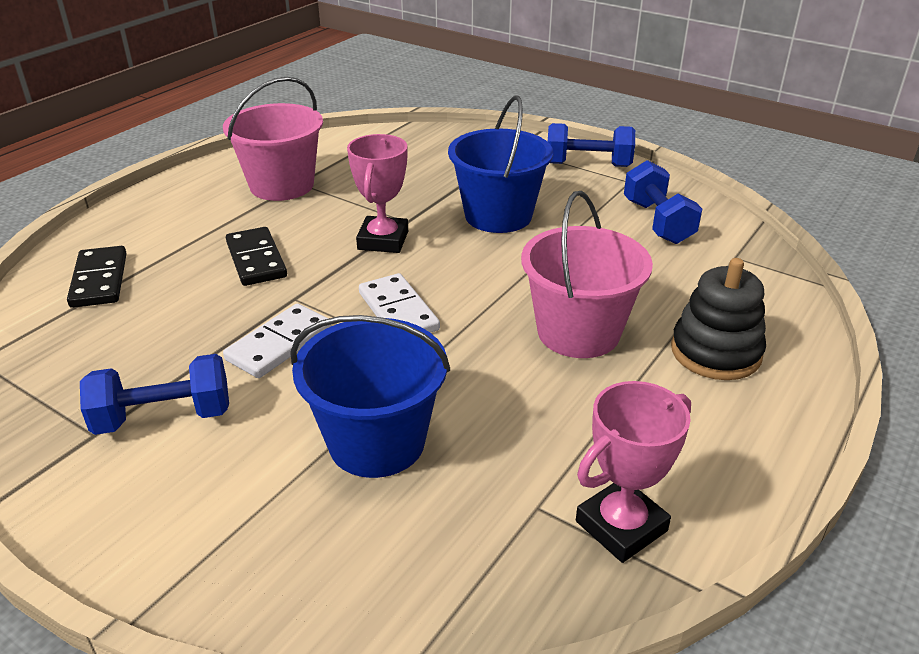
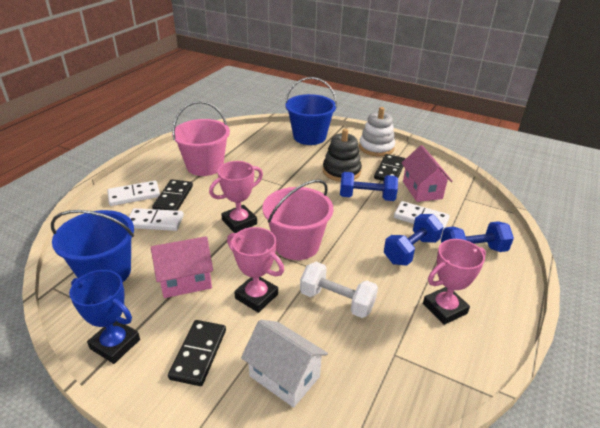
black domino: 2 -> 3
blue trophy: 0 -> 1
pink house: 0 -> 2
pink trophy: 2 -> 3
white domino: 2 -> 3
white dumbbell: 0 -> 1
white house: 0 -> 1
white stacking toy: 0 -> 1

